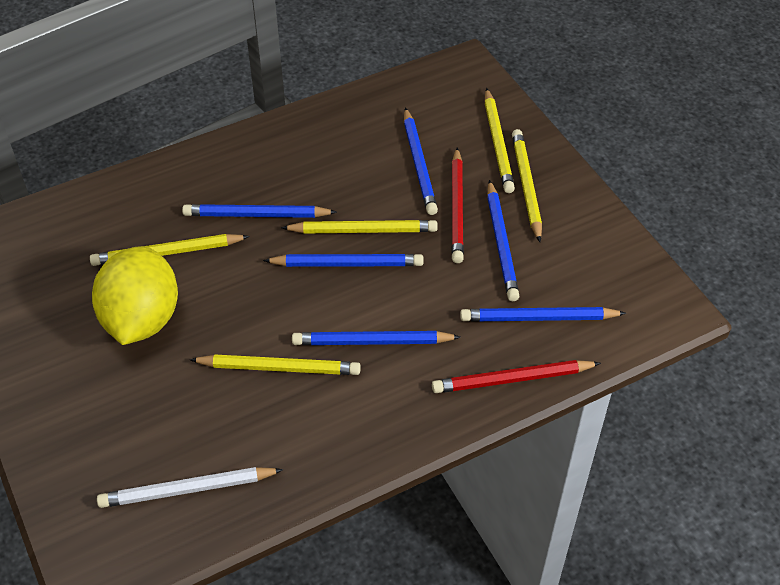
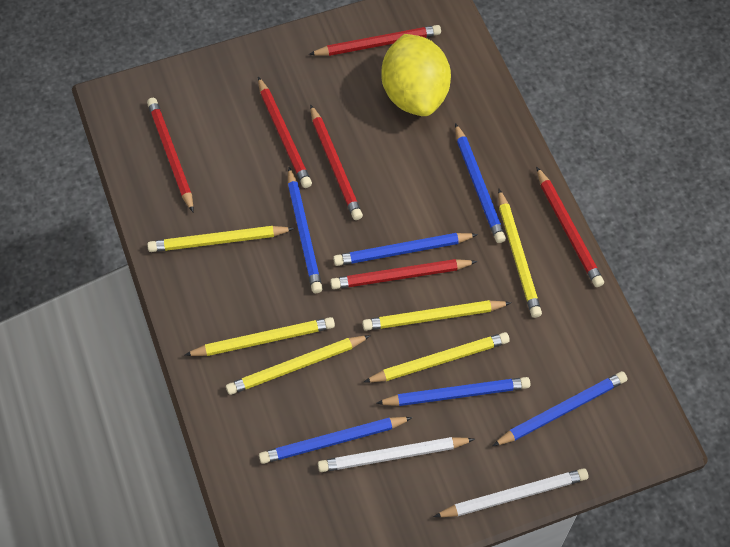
red pencil: 2 -> 6
white pencil: 1 -> 2
yellow pencil: 5 -> 6

